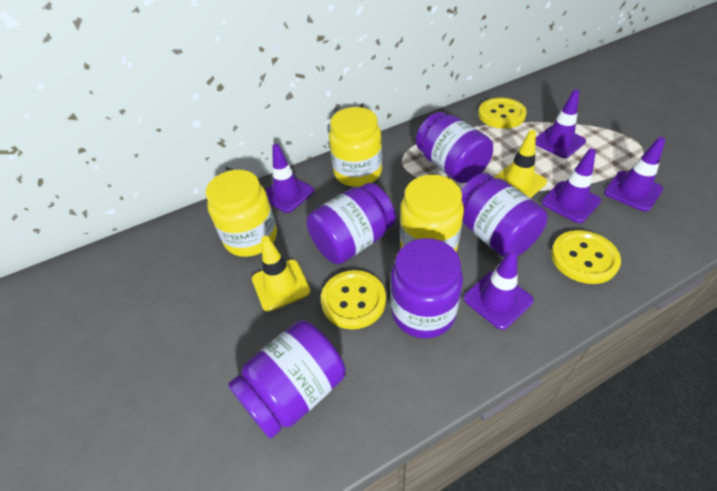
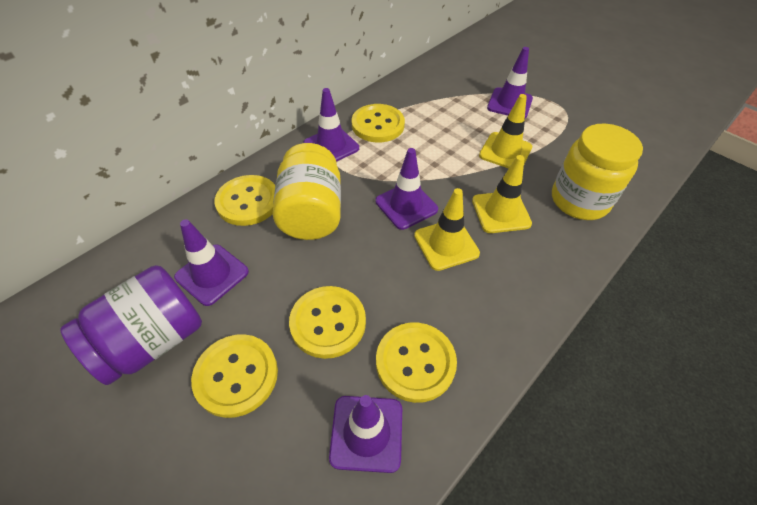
purple jar: 5 -> 1
yellow button: 3 -> 5
yellow jar: 3 -> 2
yellow traffic cone: 2 -> 3

